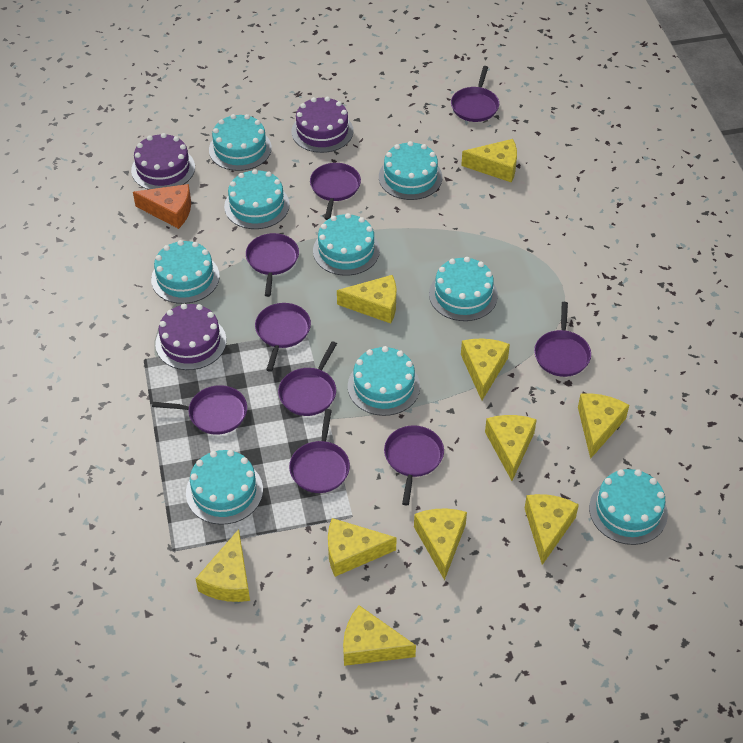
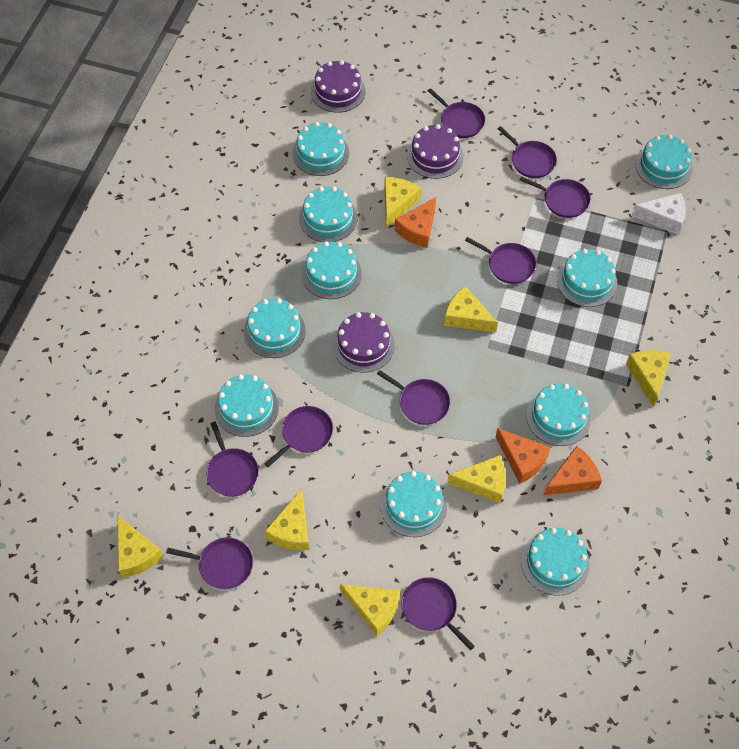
orange cheese: 1 -> 3
turquoise cake: 9 -> 10
white cheese: 0 -> 1
yellow cheese: 10 -> 7

